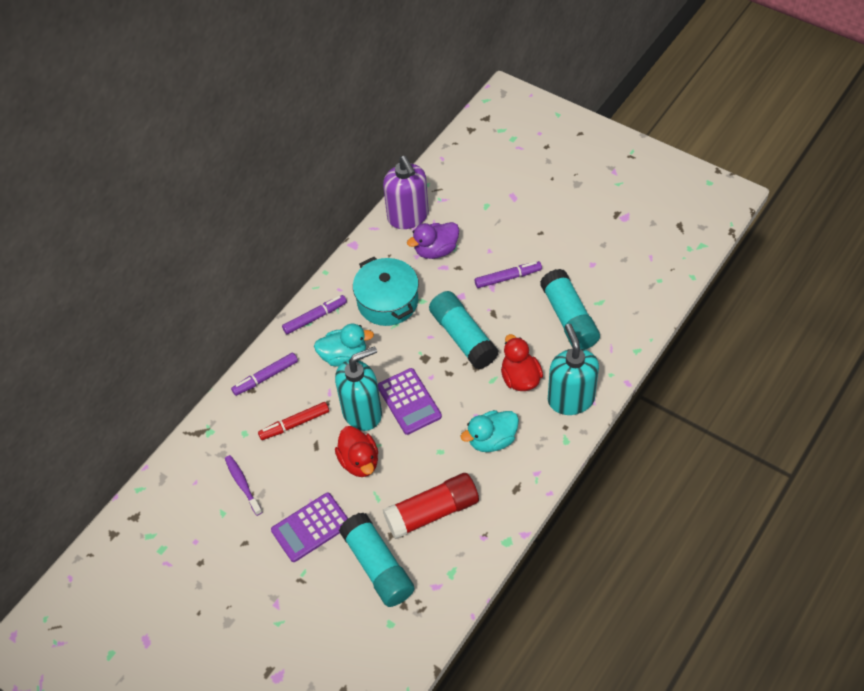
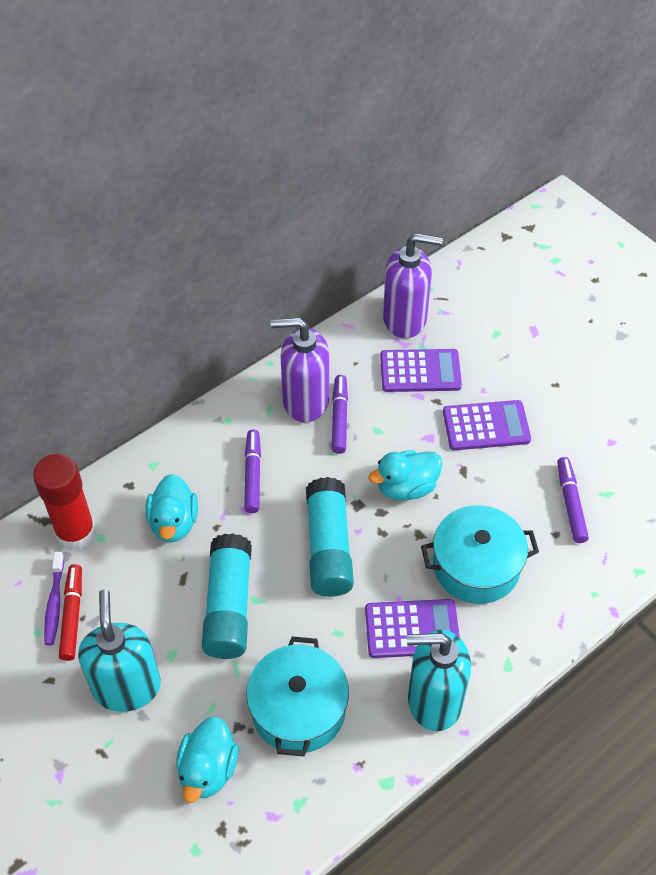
purple calculator: 2 -> 3
purple duck: 1 -> 0
purple soap dispenser: 1 -> 2
red duck: 2 -> 0
turquoise duck: 2 -> 3
turquoise glue stick: 3 -> 2
turquoise pot: 1 -> 2

